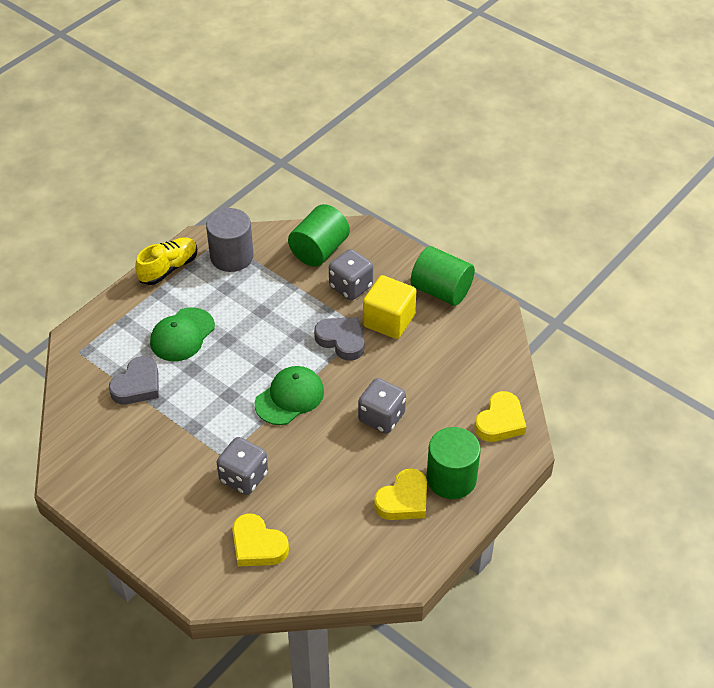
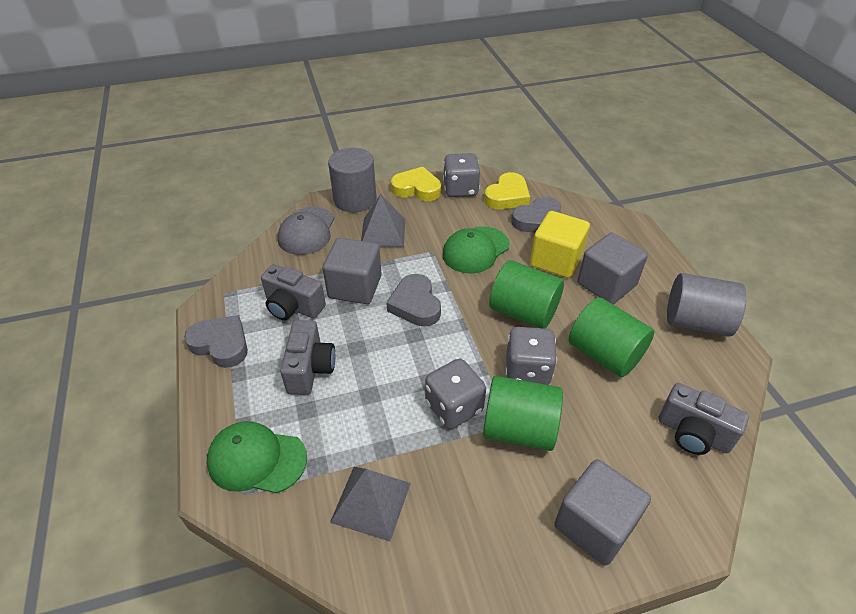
grey camera: 0 -> 3
grey cap: 0 -> 1
grey cube: 0 -> 3
grey cylinder: 1 -> 2
grey heart: 2 -> 3
grey pyramid: 0 -> 2
yellow heart: 3 -> 2
yellow shoe: 1 -> 0

